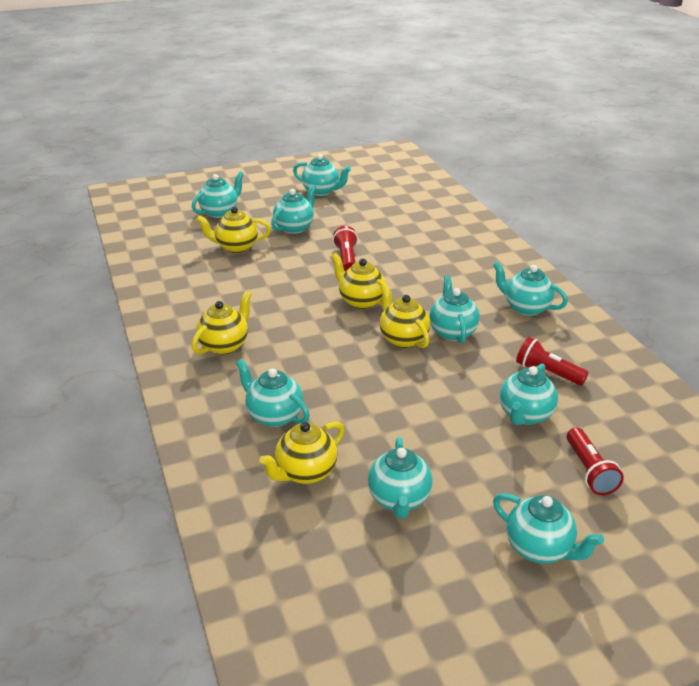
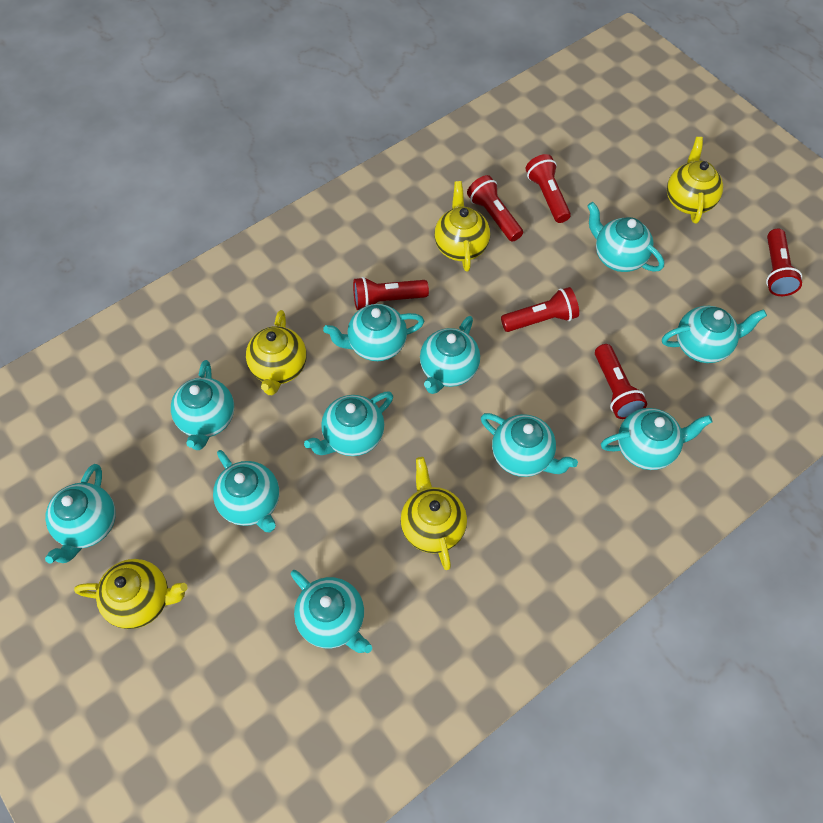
red flashlight: 3 -> 6
turquoise teapot: 9 -> 11

